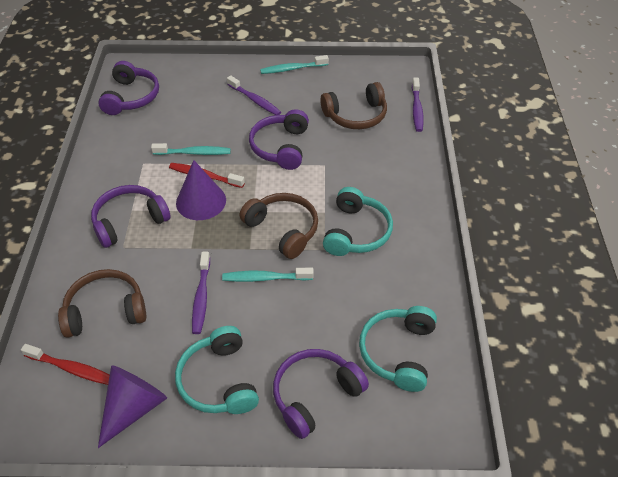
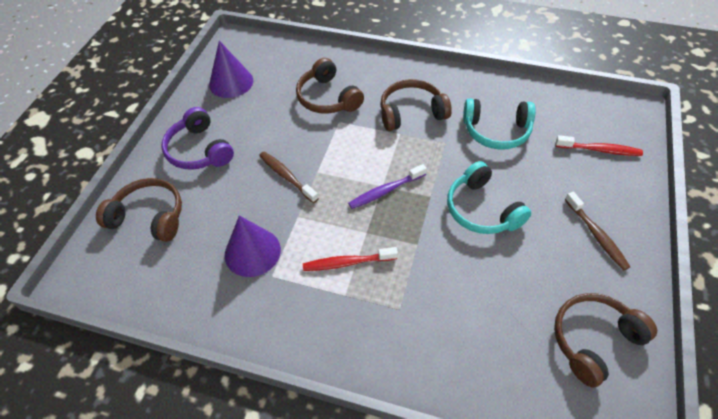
brown headphones: 3 -> 4
brown toothbrush: 0 -> 2
purple headphones: 4 -> 1
purple toothbrush: 3 -> 1
turquoise headphones: 3 -> 2
turquoise toothbrush: 3 -> 0

